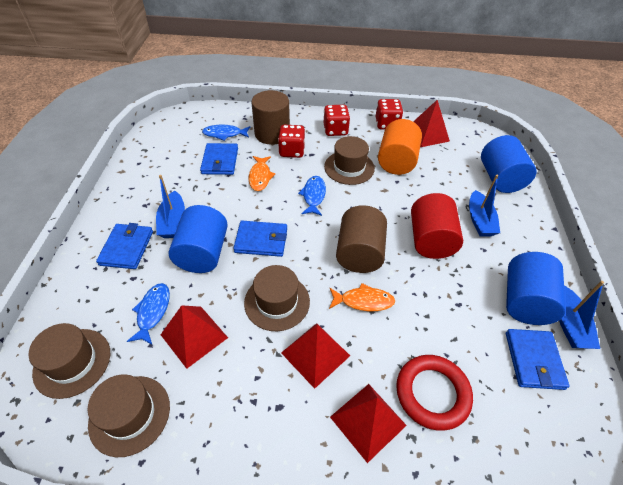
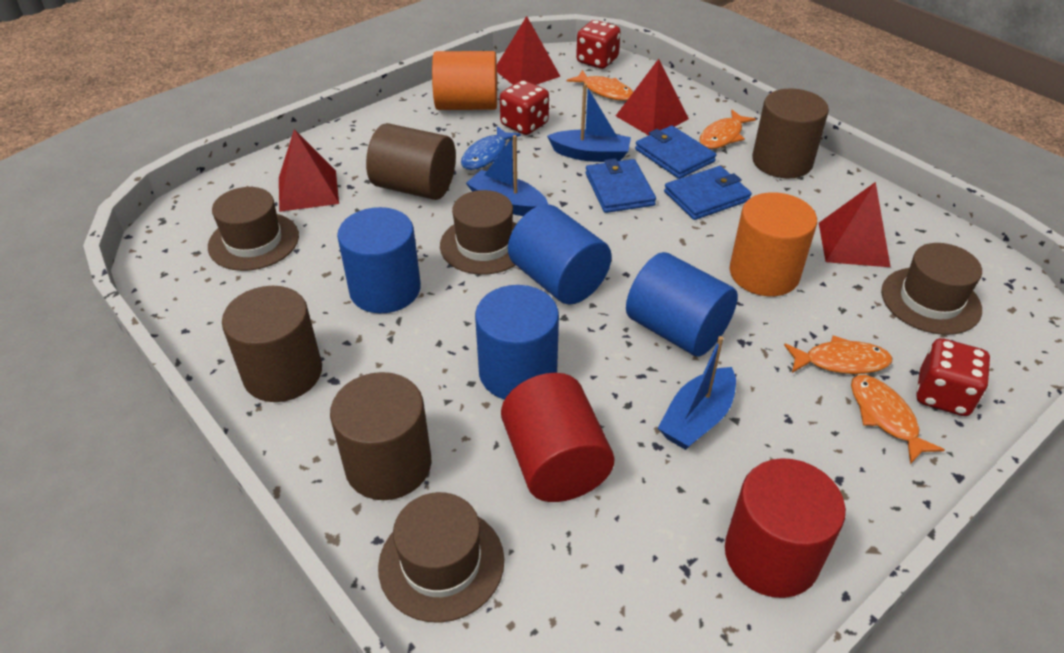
blue cylinder: 3 -> 4
blue fish: 3 -> 1
blue wallet: 4 -> 3
brown cylinder: 2 -> 4
orange cylinder: 1 -> 2
orange fish: 2 -> 4
red cylinder: 1 -> 2
red ring: 1 -> 0

